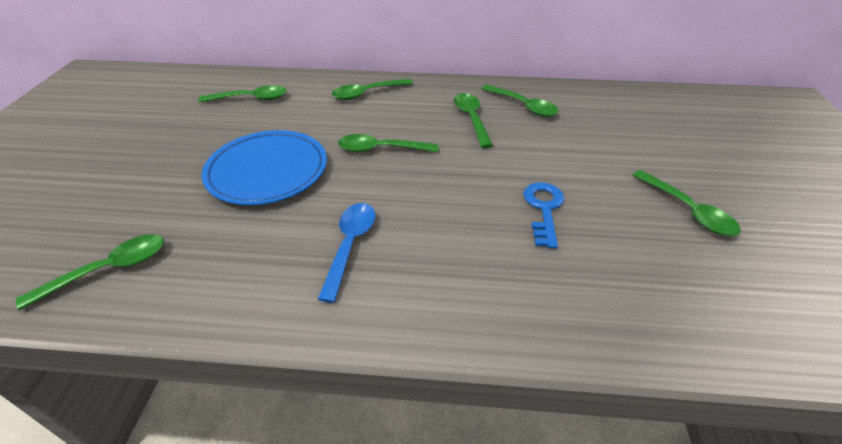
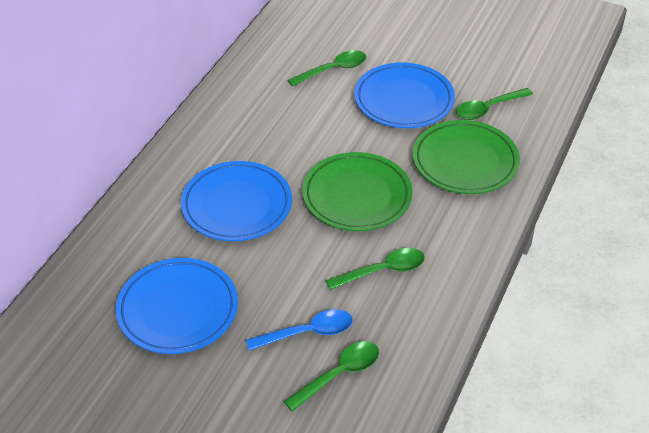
blue key: 1 -> 0
blue plate: 1 -> 3
green plate: 0 -> 2
green spoon: 7 -> 4

